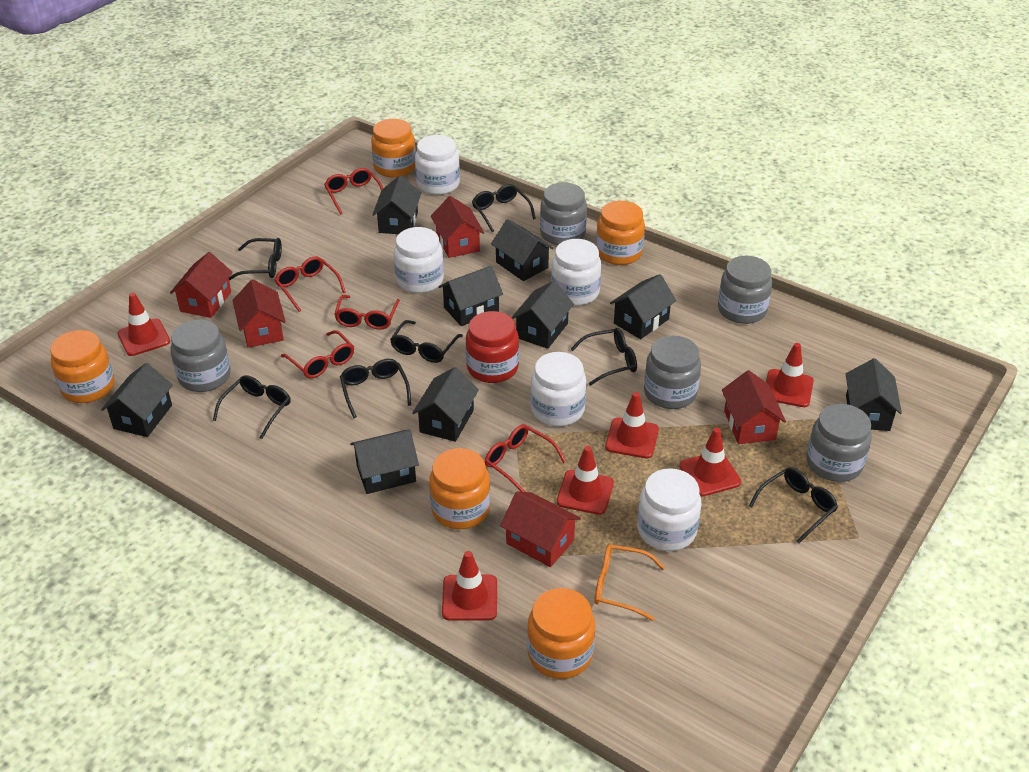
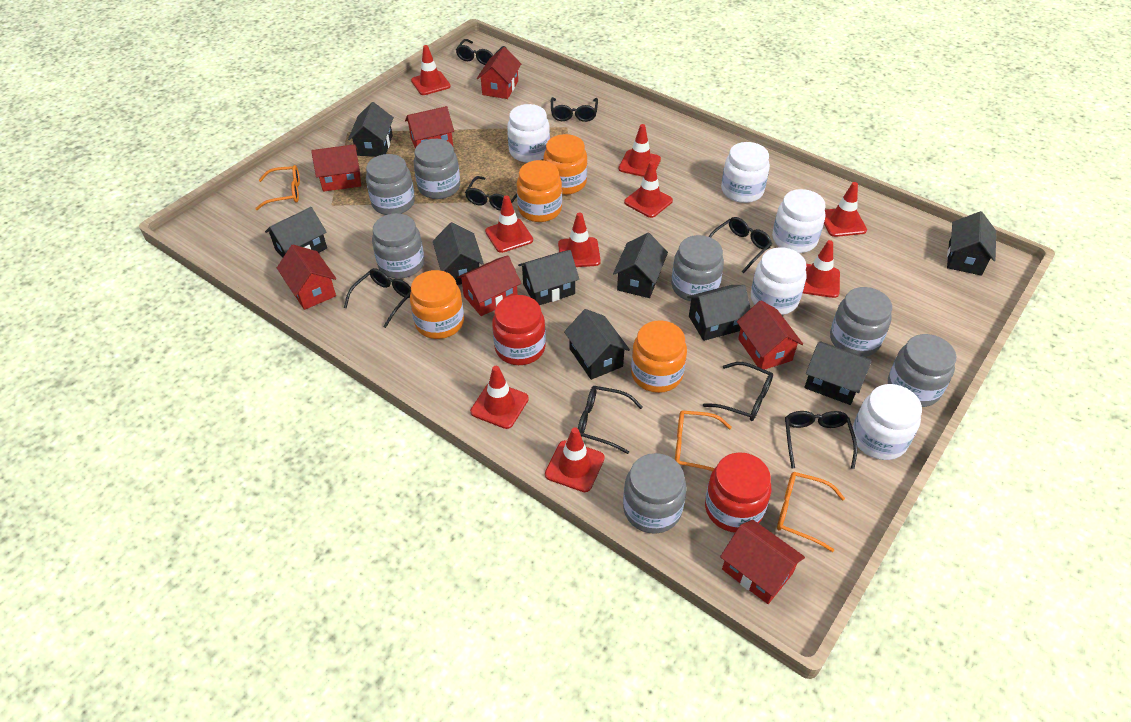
black glasses: 7 -> 8
grey jar: 5 -> 7
orange glasses: 1 -> 3
orange jar: 5 -> 4
red glasses: 5 -> 0
red house: 5 -> 7
red jar: 1 -> 2
red traffic cone: 6 -> 9

